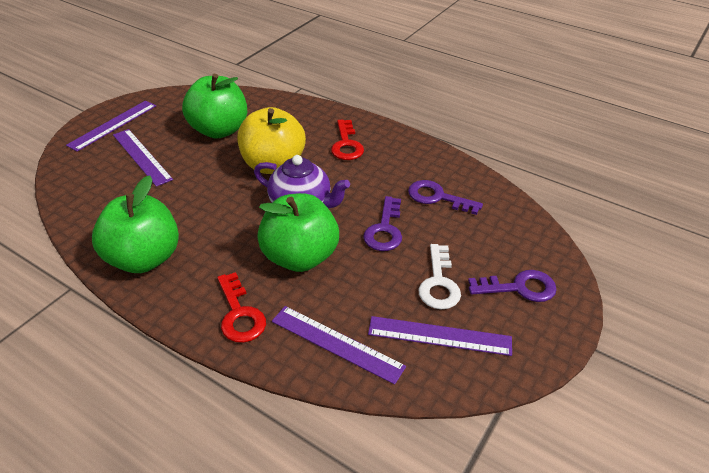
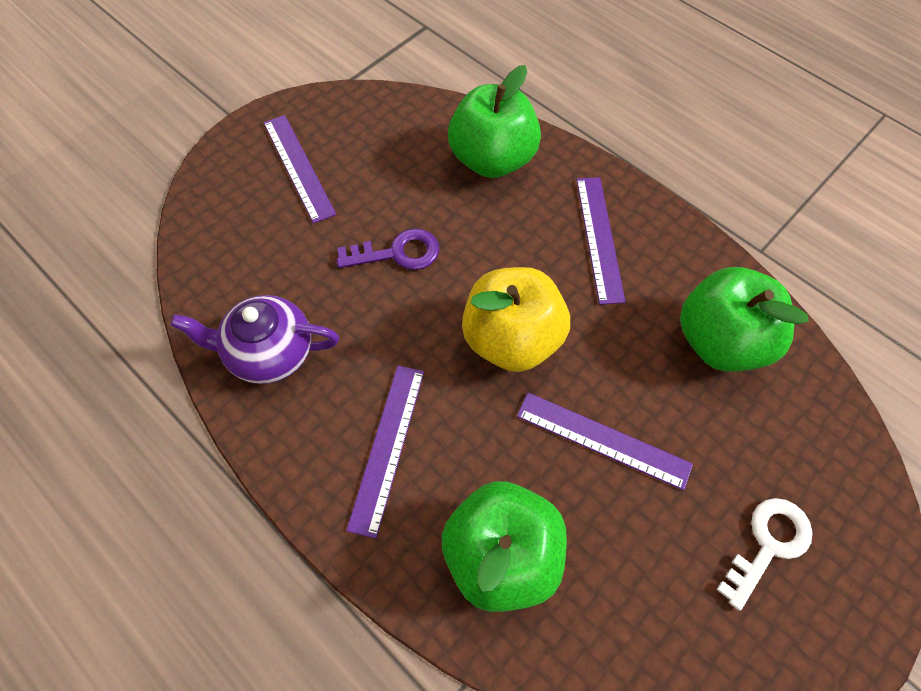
purple key: 3 -> 1
red key: 2 -> 0

